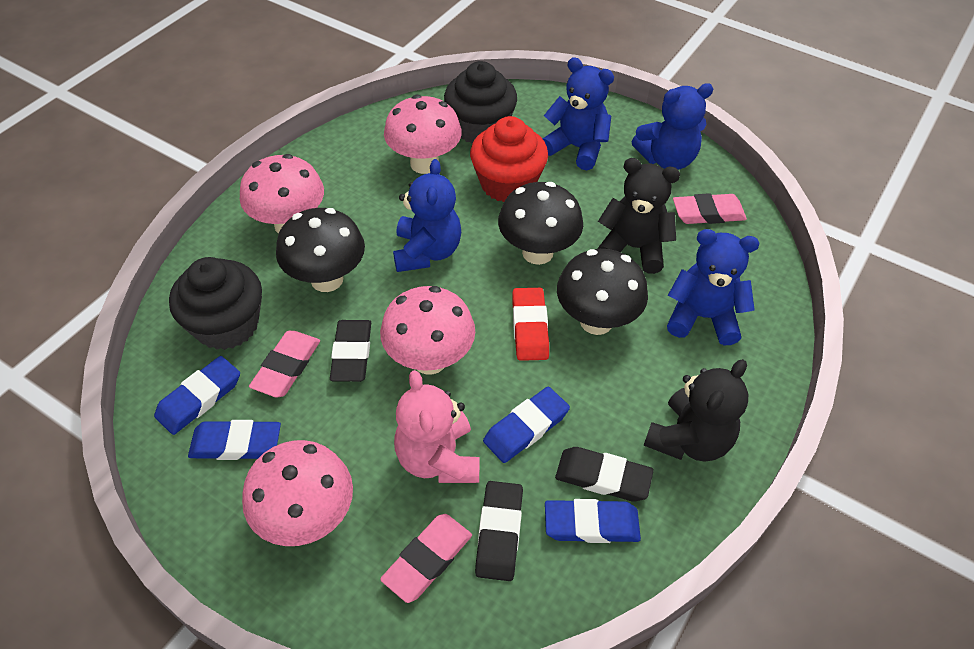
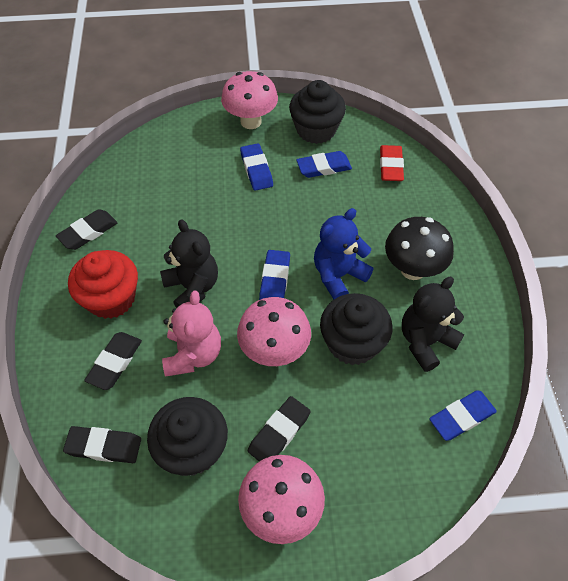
black cupcake: 2 -> 3
black eraser: 3 -> 4
black mushroom: 3 -> 1
blue teddy bear: 4 -> 1
pink eraser: 3 -> 0
pink mushroom: 4 -> 3

